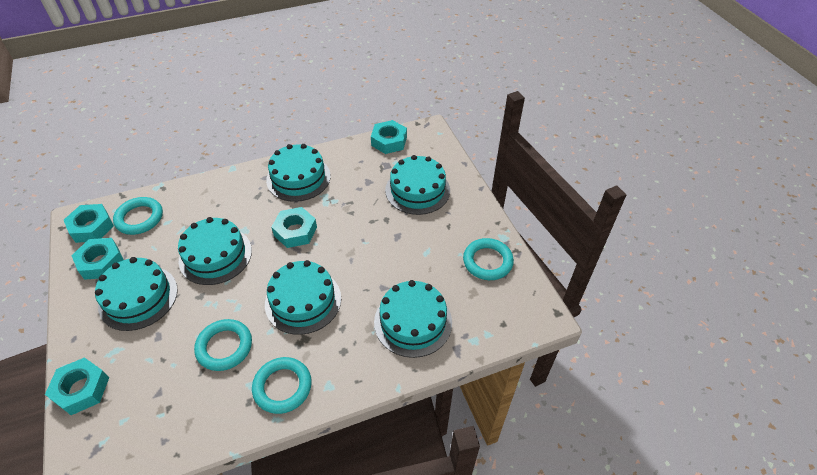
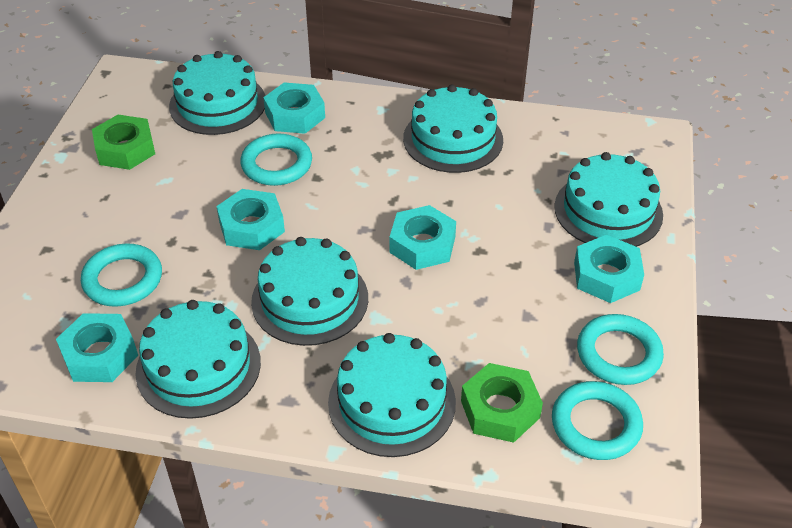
green nut: 0 -> 2

